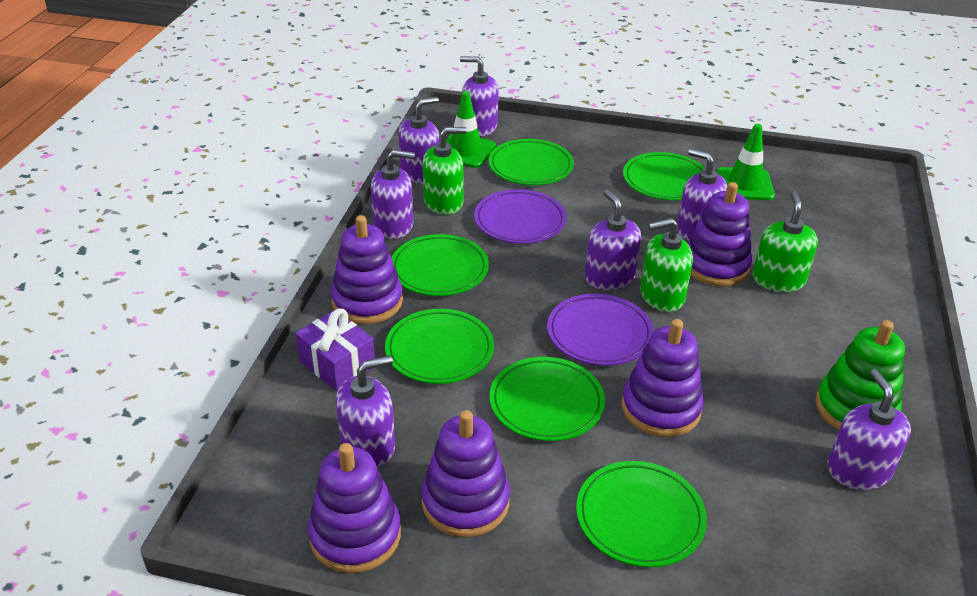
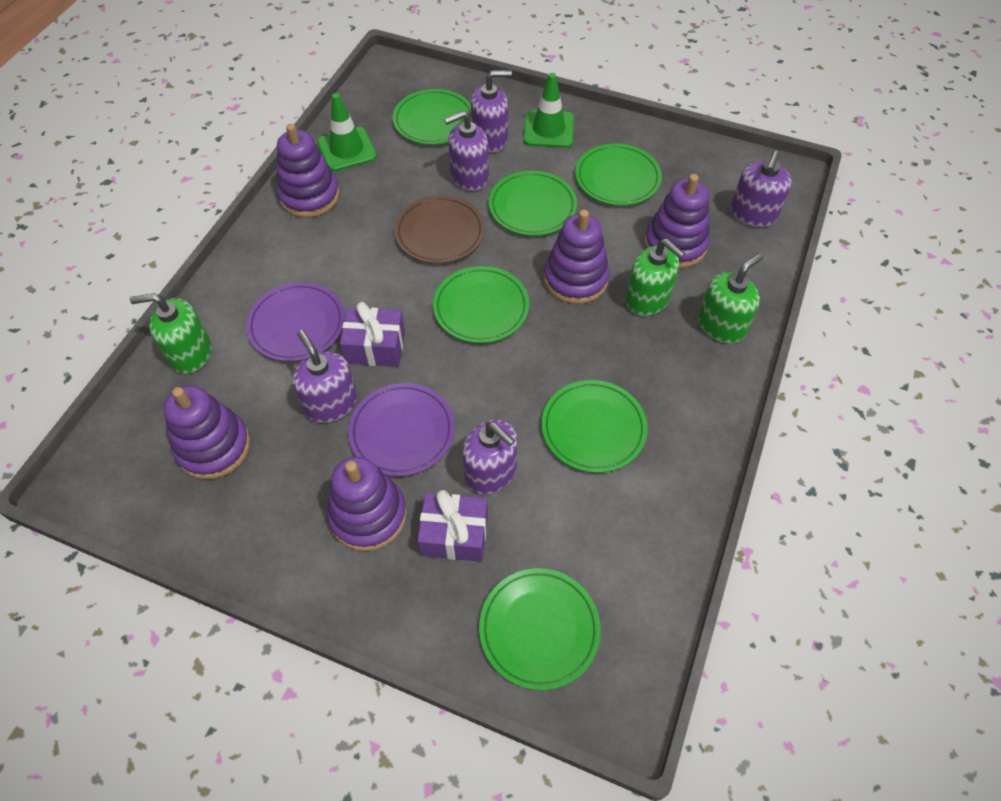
brown plate: 0 -> 1
green stacking toy: 1 -> 0
purple gift: 1 -> 2
purple soap dispenser: 7 -> 5

